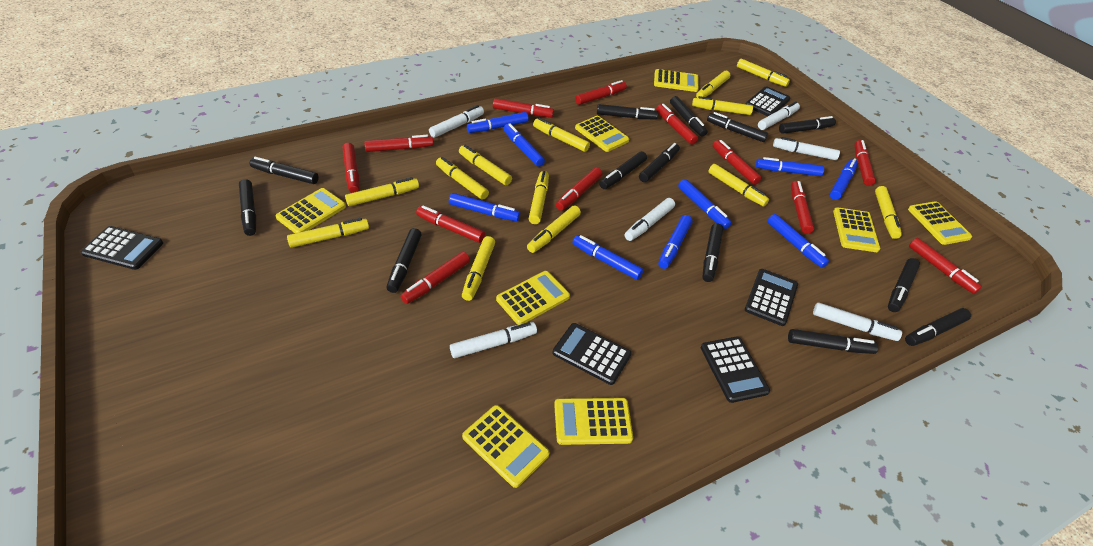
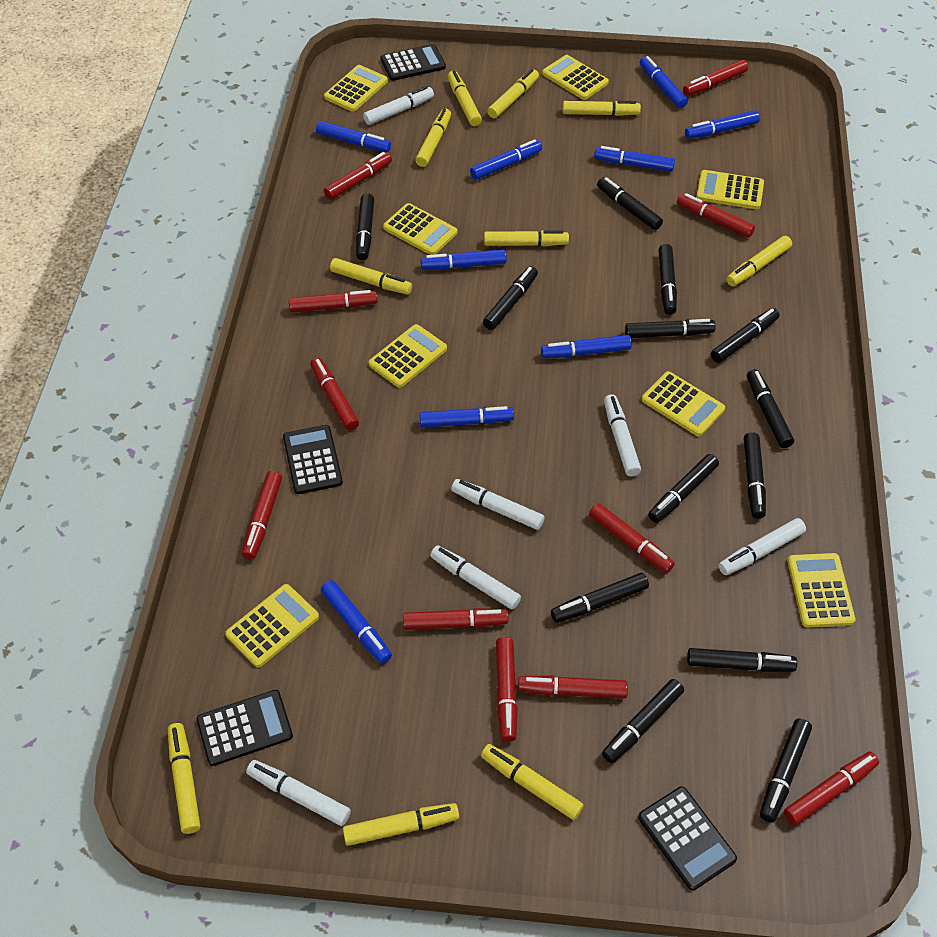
black calculator: 5 -> 4
red marker: 12 -> 11
yellow marker: 13 -> 10

